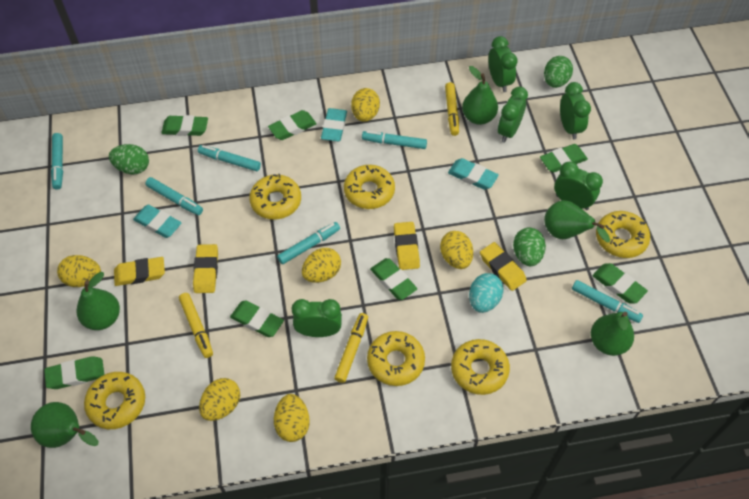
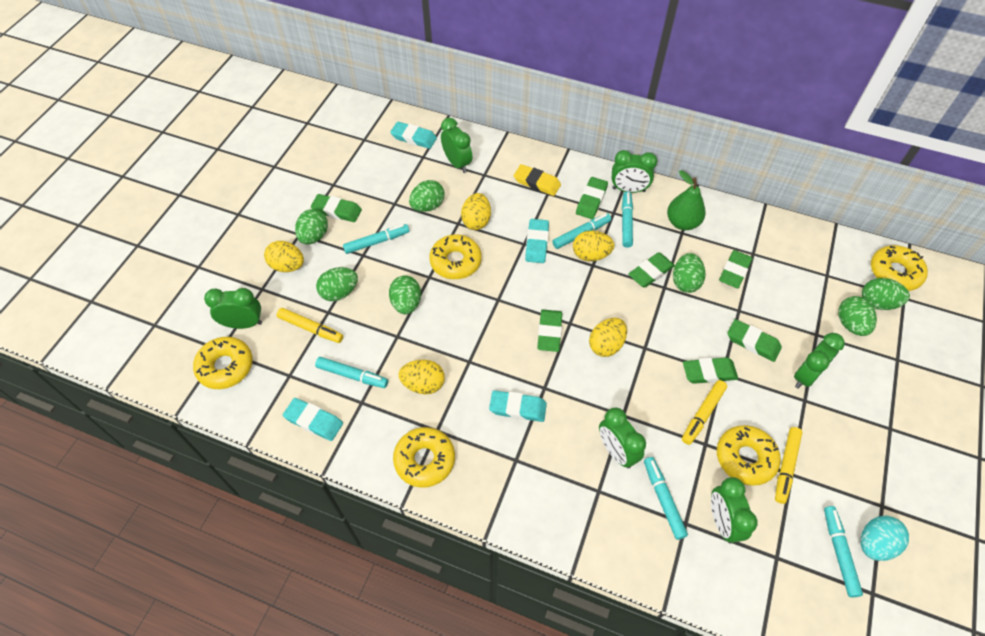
green clock: 5 -> 6
green egg: 3 -> 7
green pear: 5 -> 1
turquoise eraser: 3 -> 4
yellow donut: 6 -> 5
yellow egg: 6 -> 5
yellow eraser: 4 -> 1

